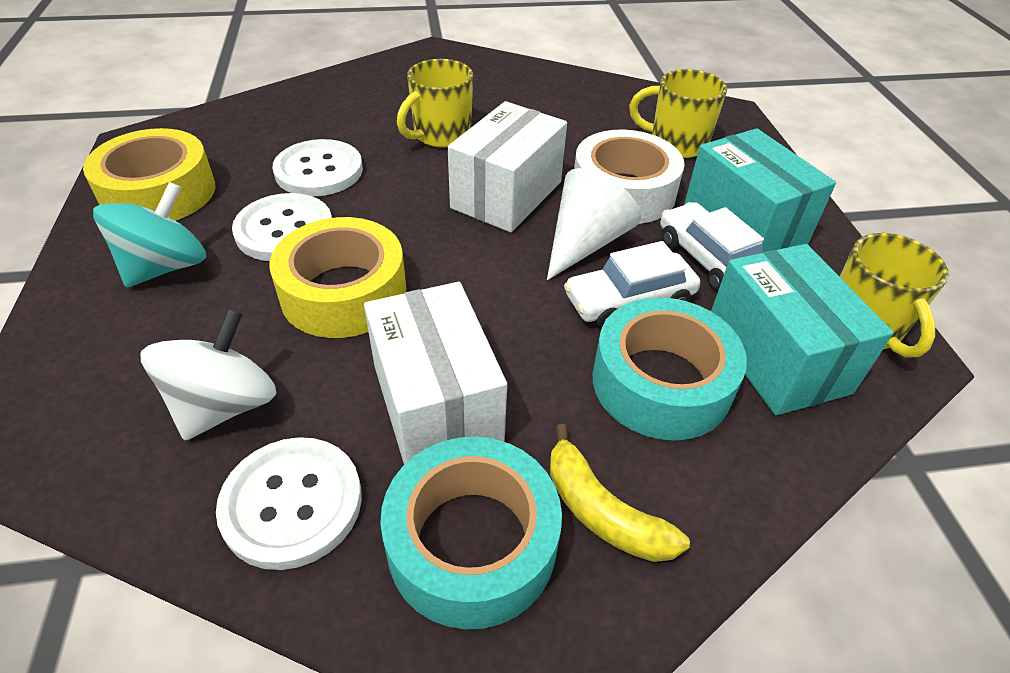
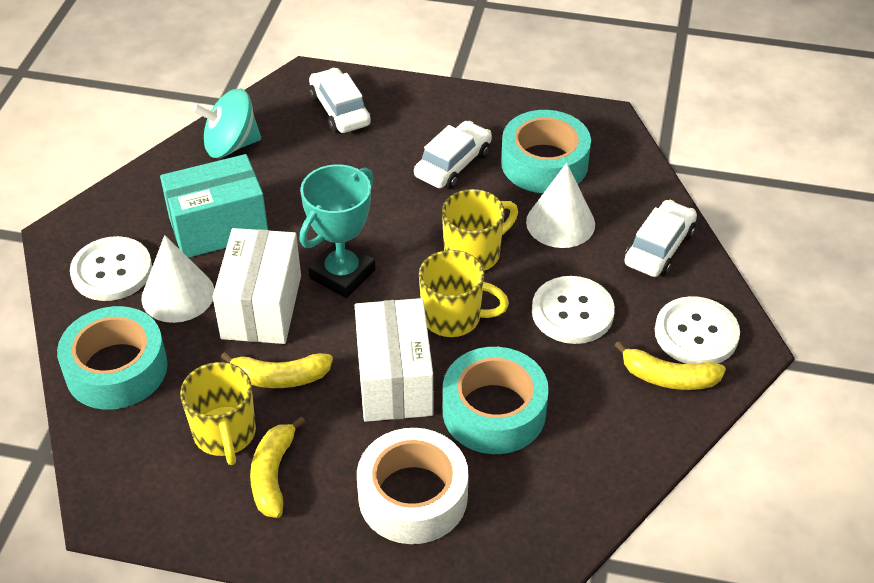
turquoise box: 2 -> 1
turquoise tape: 2 -> 3
turquoise trophy: 0 -> 1
white car: 2 -> 3
white cone: 1 -> 2
white spinning top: 1 -> 0
yellow banana: 1 -> 3
yellow tape: 2 -> 0

